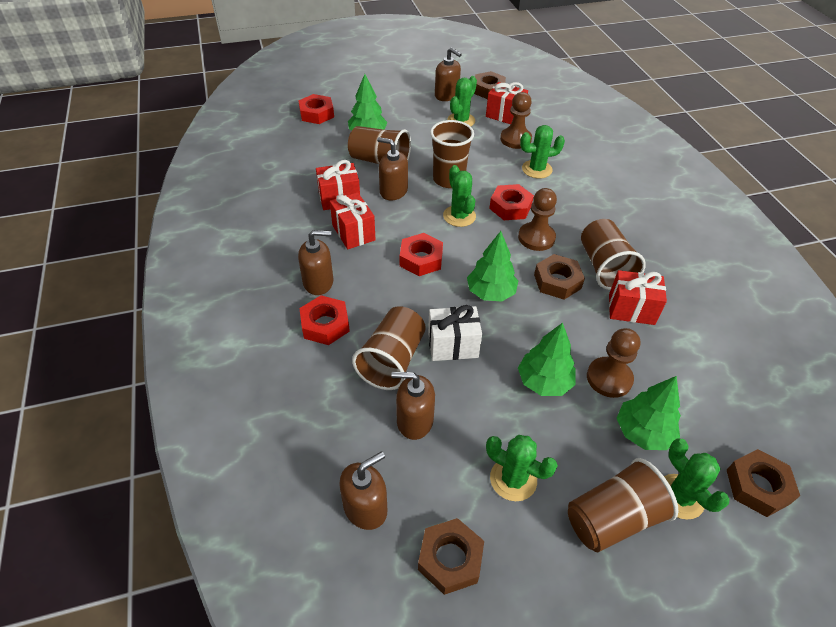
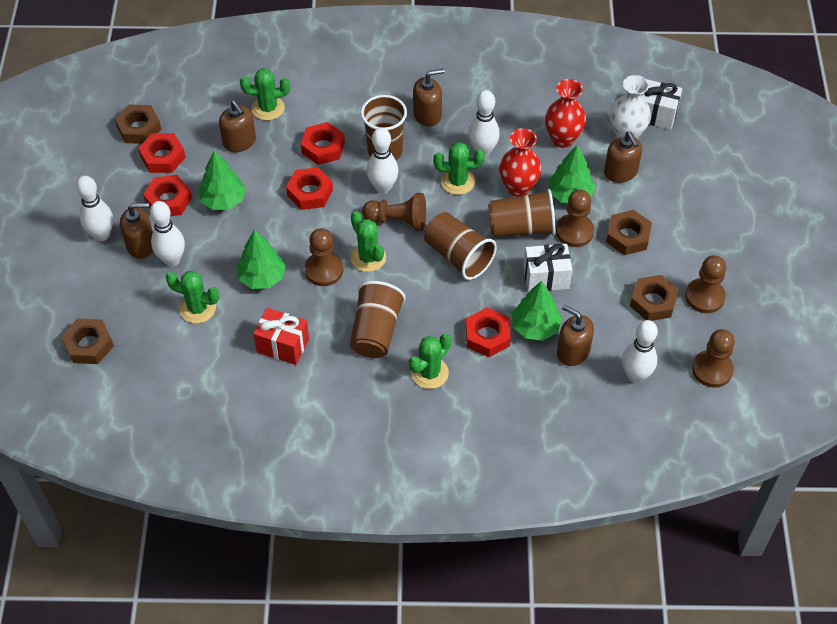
brown cup: 5 -> 4
brown pawn: 3 -> 5
red gift: 4 -> 1
red nut: 4 -> 5
red vase: 0 -> 2
white bowling pin: 0 -> 5
white gift: 1 -> 2
white vase: 0 -> 1

